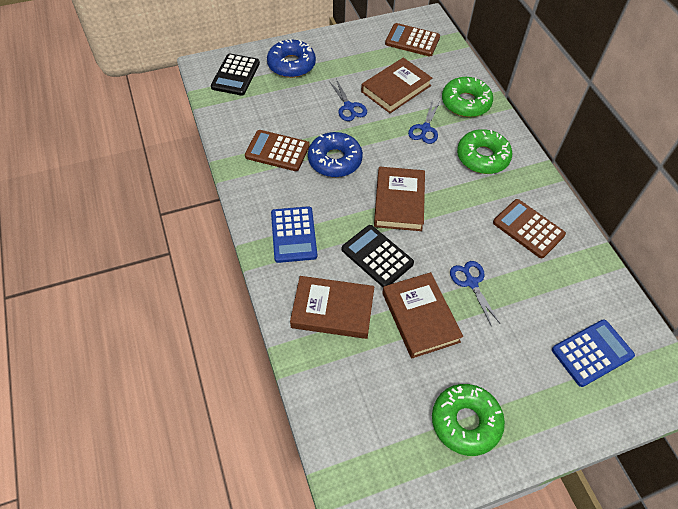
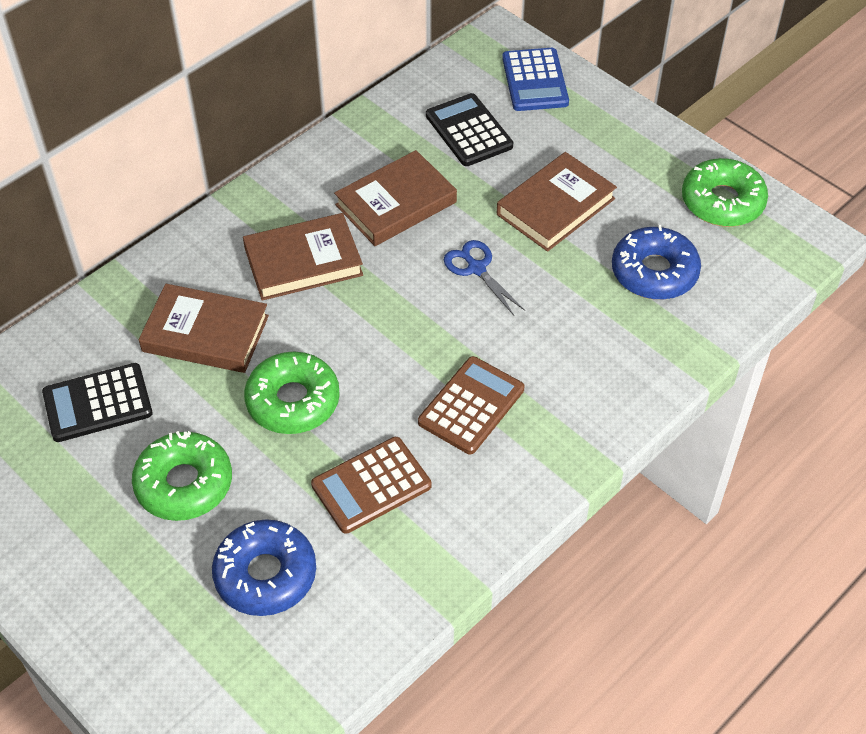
blue calculator: 2 -> 1
blue scissors: 3 -> 1
brown calculator: 3 -> 2

